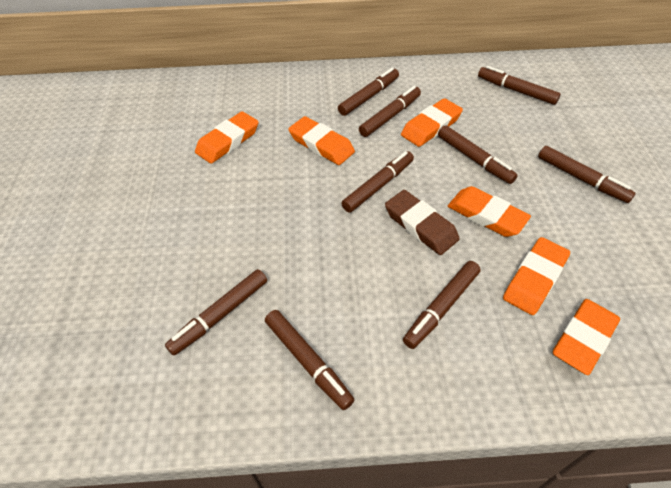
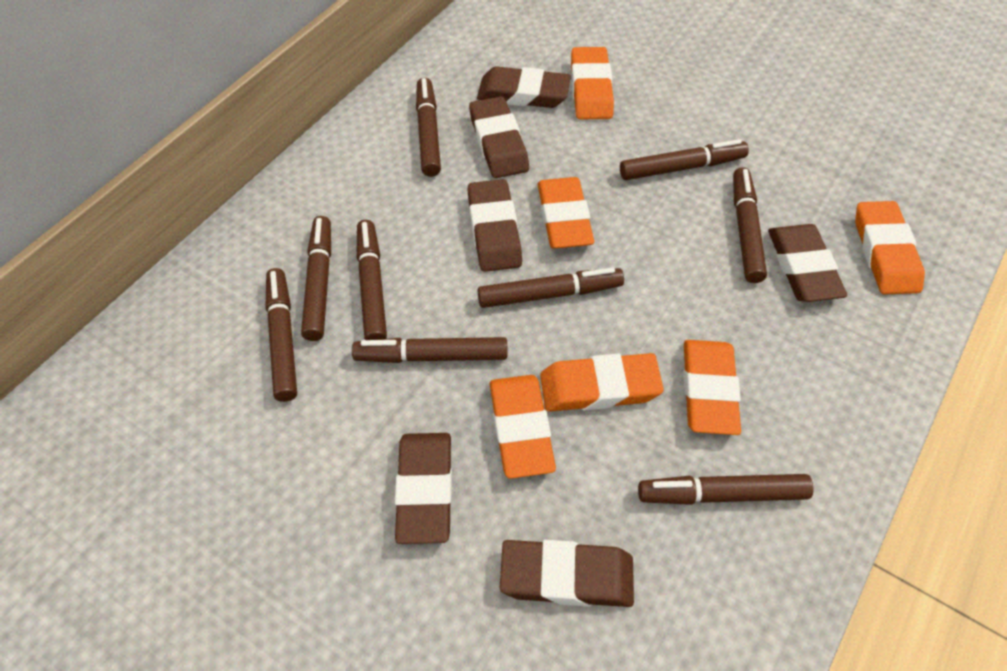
brown eraser: 1 -> 6

